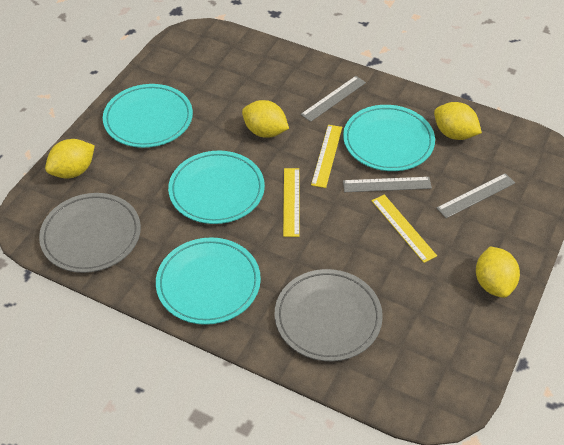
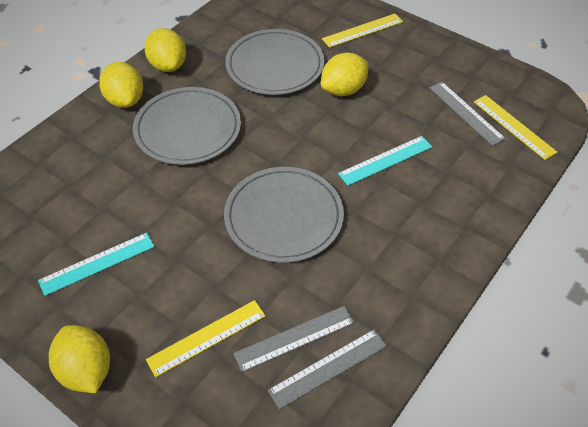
grey plate: 2 -> 3
turquoise plate: 4 -> 0
turquoise ruler: 0 -> 2

